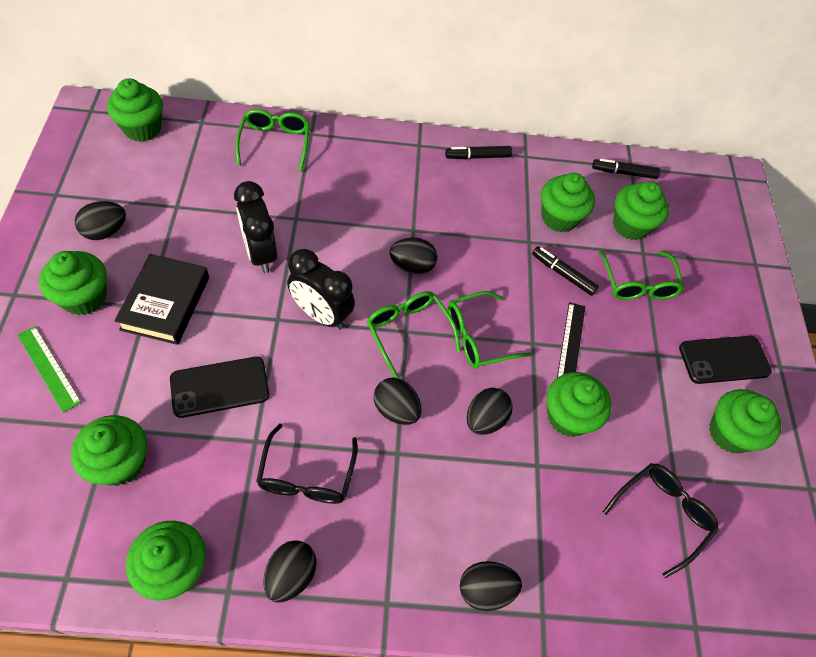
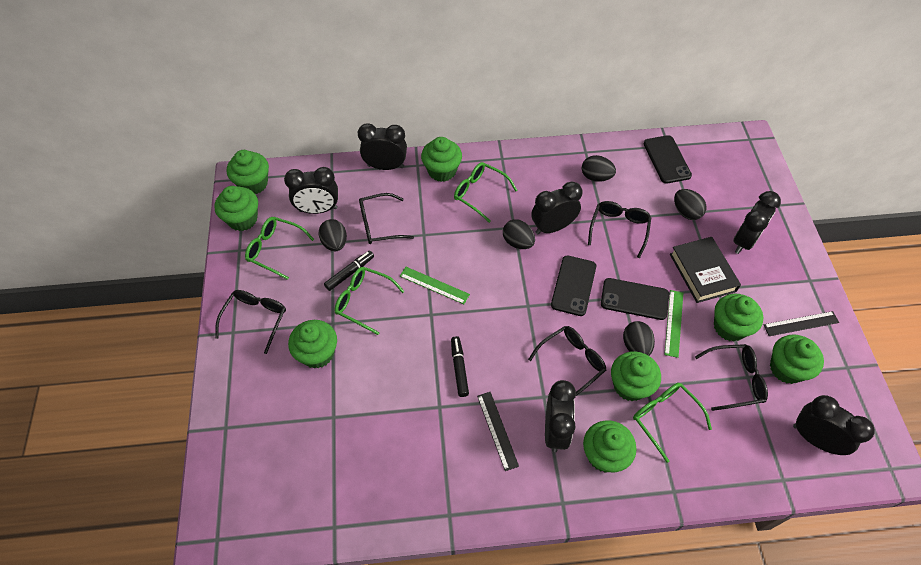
black clock: 2 -> 6
black egg: 6 -> 5
black glasses: 2 -> 5
black marker: 3 -> 2
black phone: 2 -> 3
black ruler: 1 -> 2
green ruler: 1 -> 2

